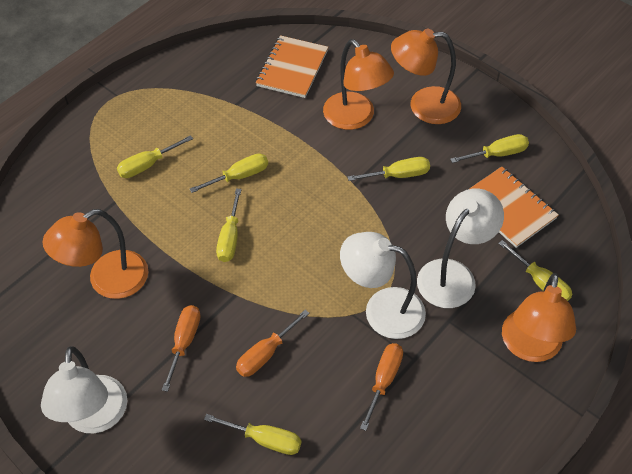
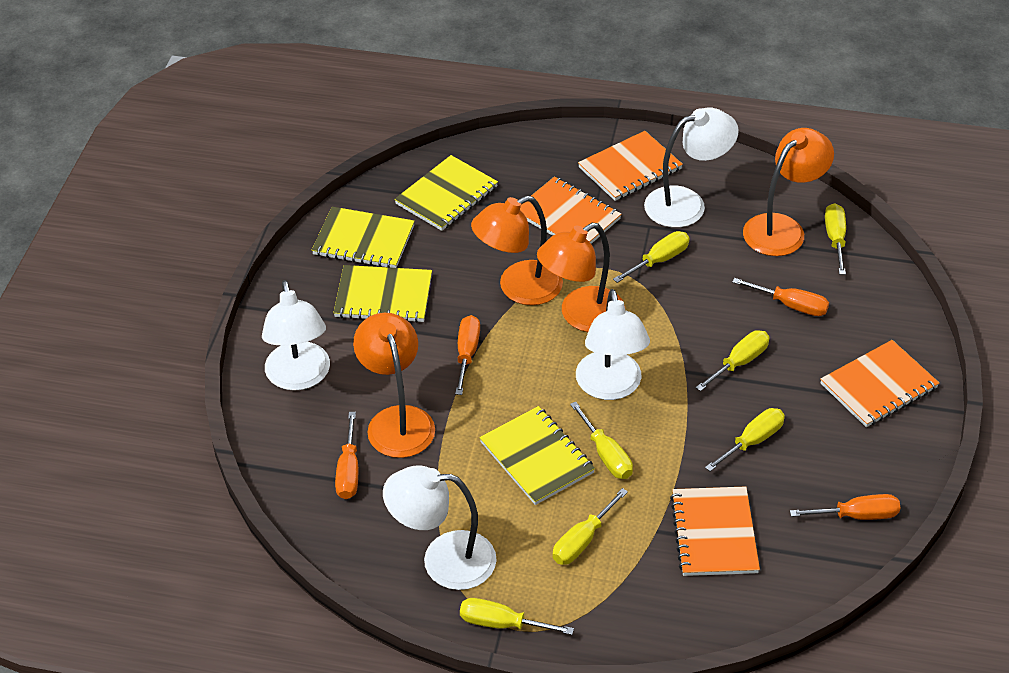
orange notebook: 2 -> 4
orange screwdriver: 3 -> 4
white lamp: 3 -> 4
yellow notebook: 0 -> 4

